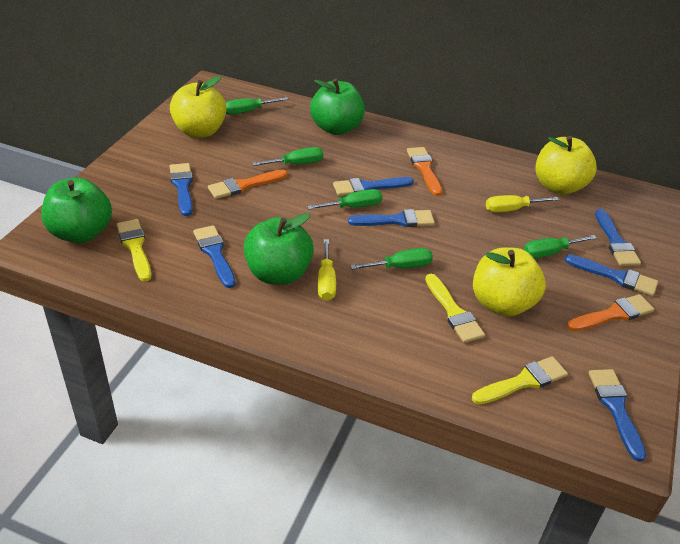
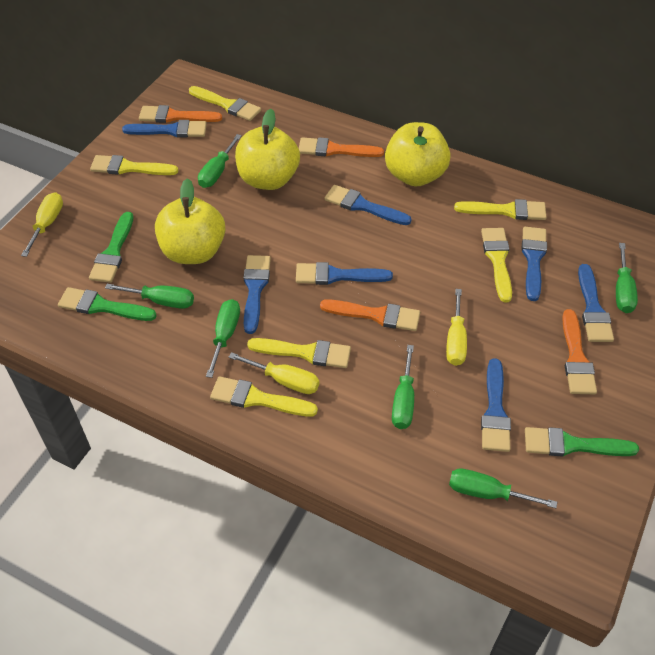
green apple: 3 -> 0
green brush: 0 -> 3
green screwdriver: 5 -> 6
orange brush: 3 -> 4
yellow brush: 3 -> 6
yellow screwdriver: 2 -> 3

